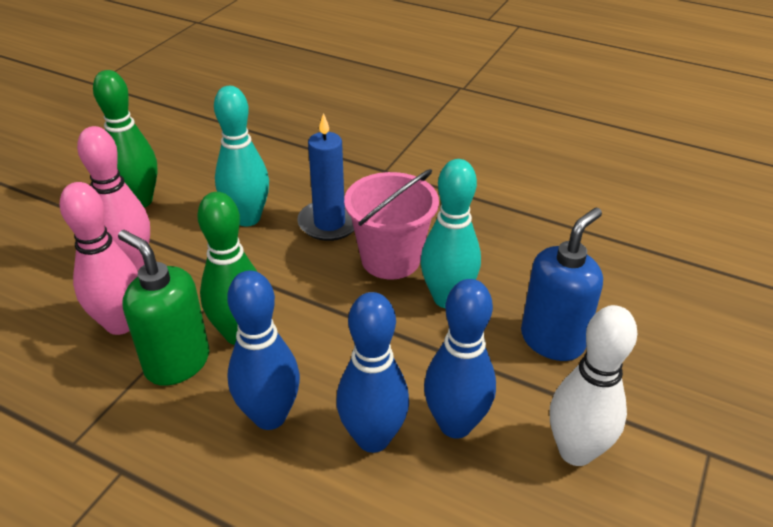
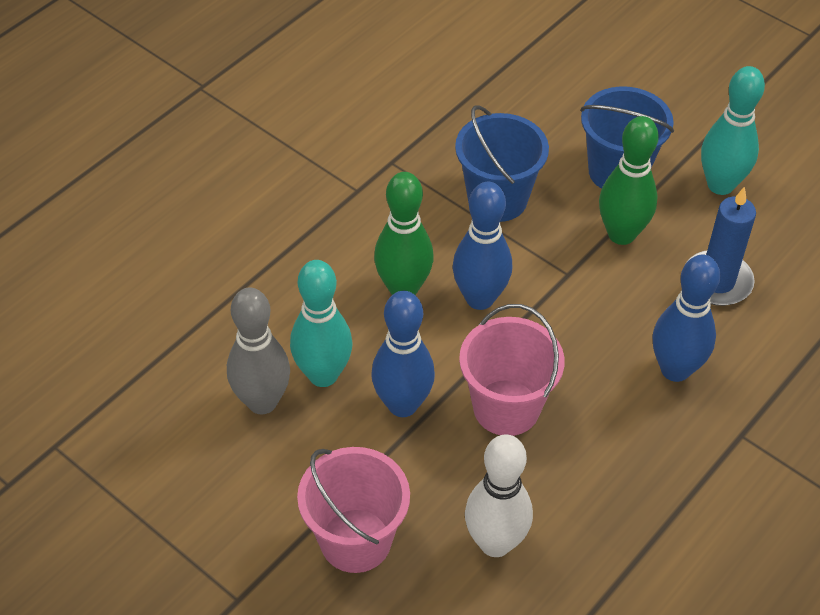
blue bucket: 0 -> 2
blue soap dispenser: 1 -> 0
green soap dispenser: 1 -> 0
grey bowling pin: 0 -> 1
pink bowling pin: 2 -> 0
pink bucket: 1 -> 2

